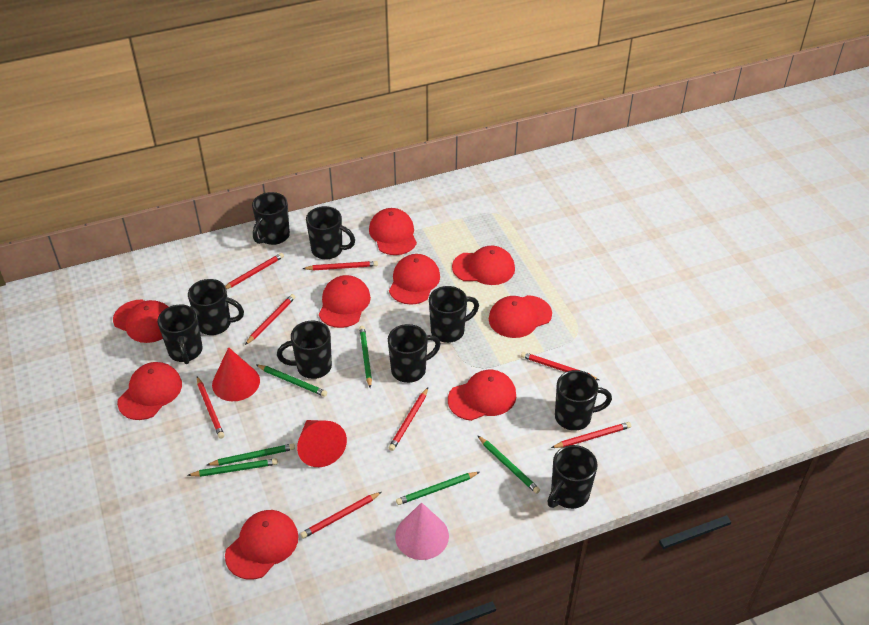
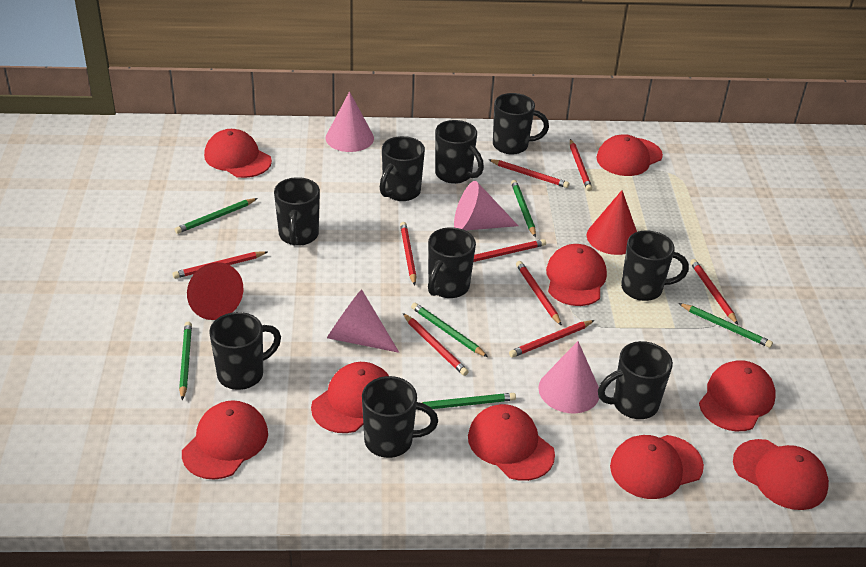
pink cone: 1 -> 4
red pencil: 8 -> 9

